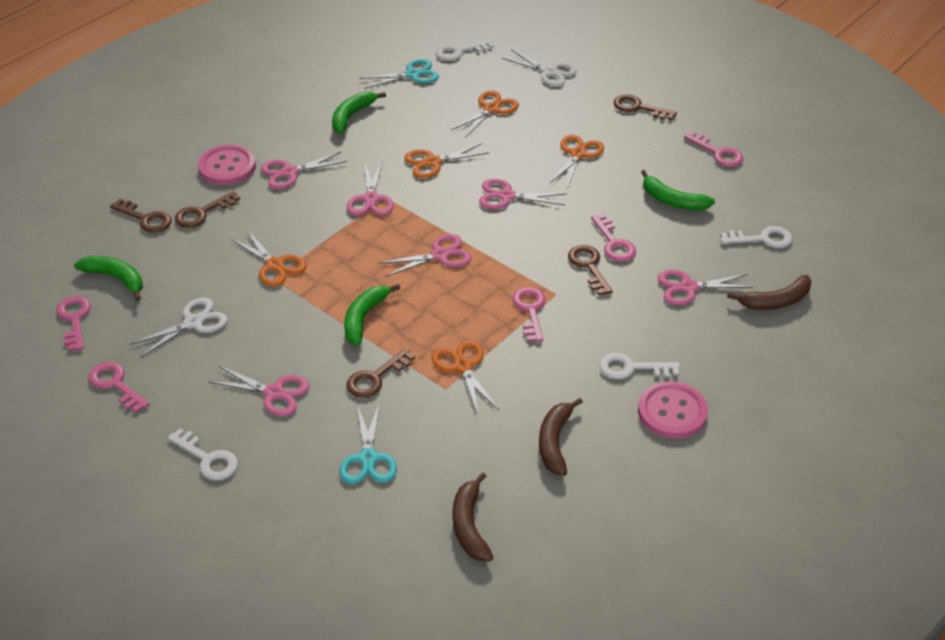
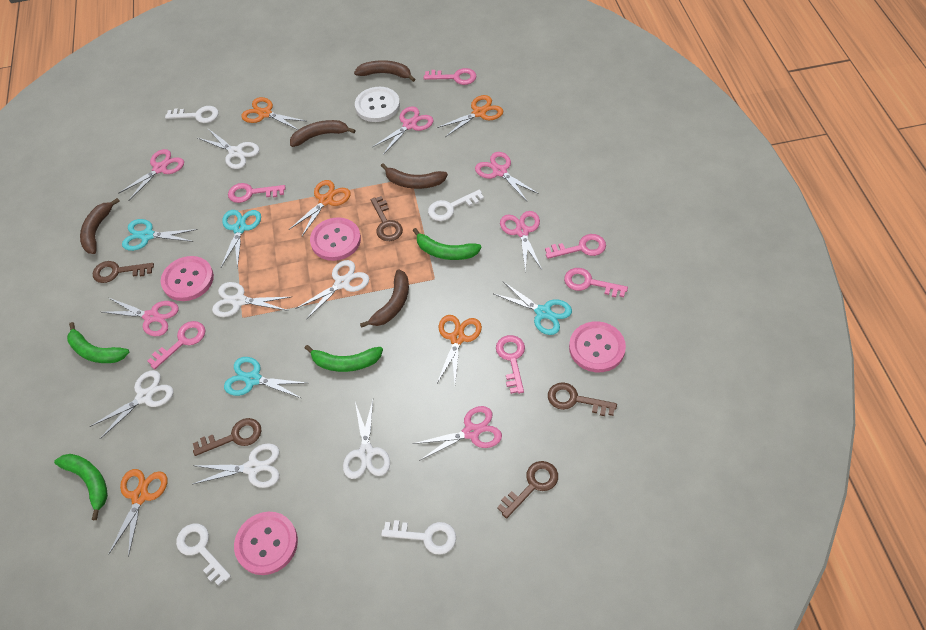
brown banana: 3 -> 5
pink button: 2 -> 4
pink key: 5 -> 6
turquoise scissors: 2 -> 4
white button: 0 -> 1
white scissors: 2 -> 6

